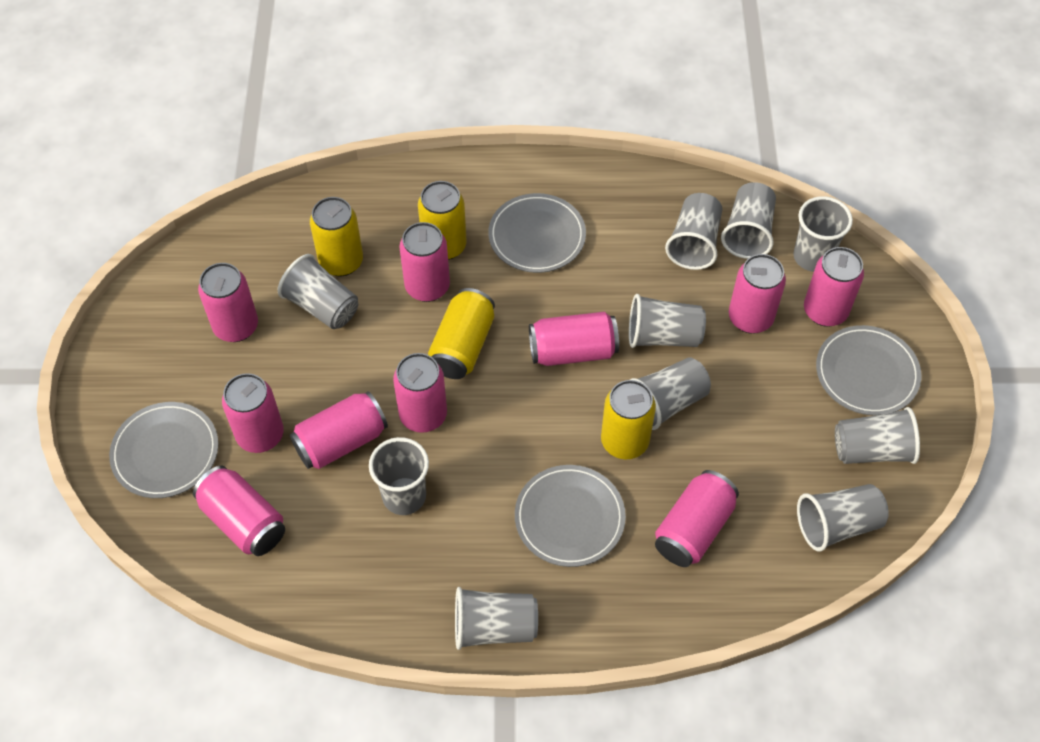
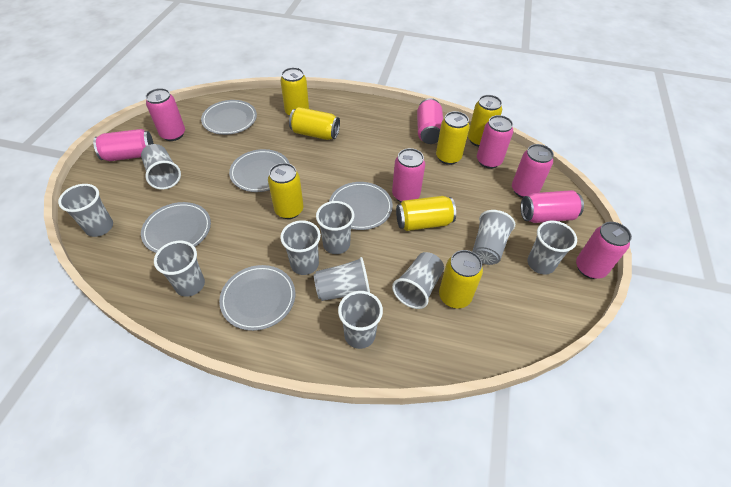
grey plate: 4 -> 5
pink can: 10 -> 8
yellow can: 4 -> 7

